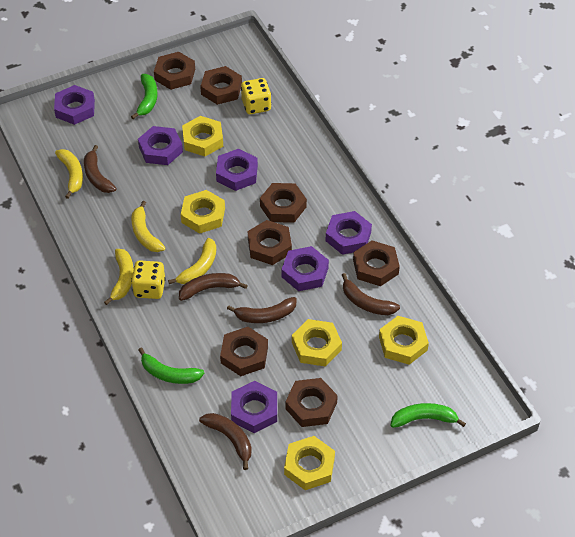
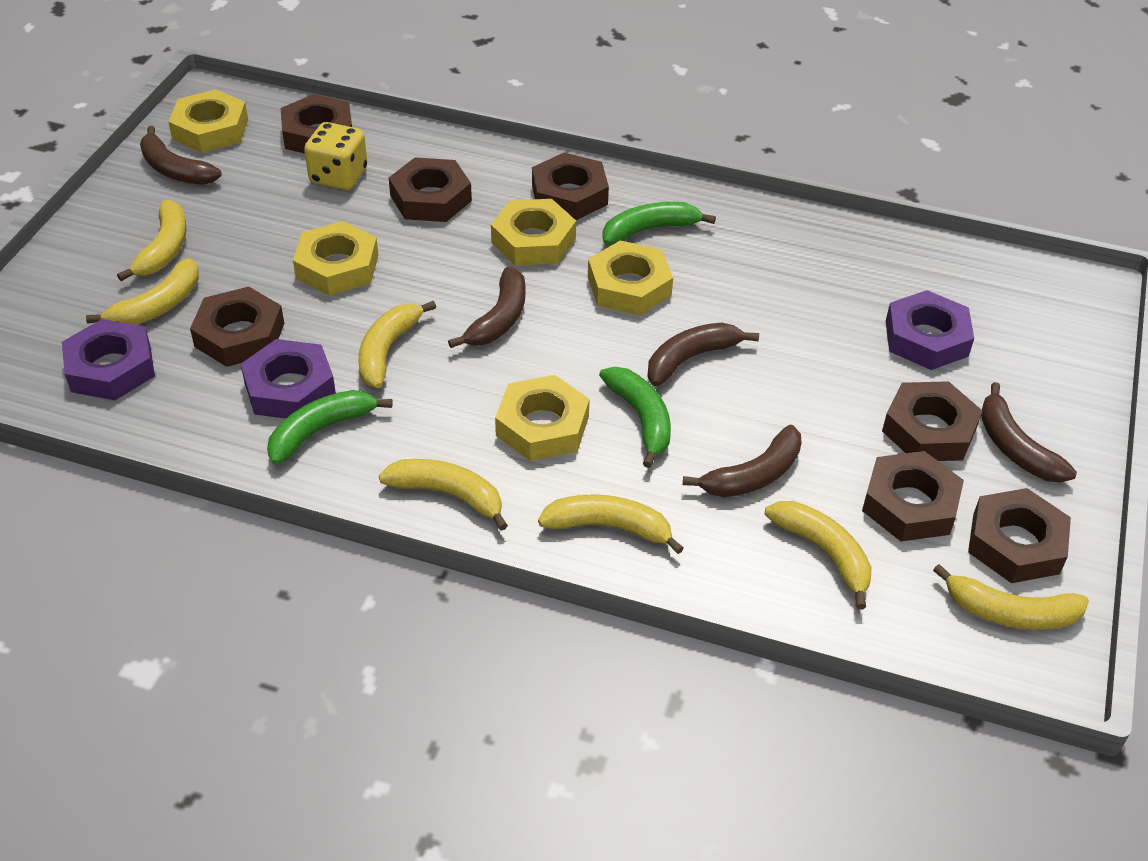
purple nut: 6 -> 3
yellow banana: 4 -> 7
yellow dice: 2 -> 1

